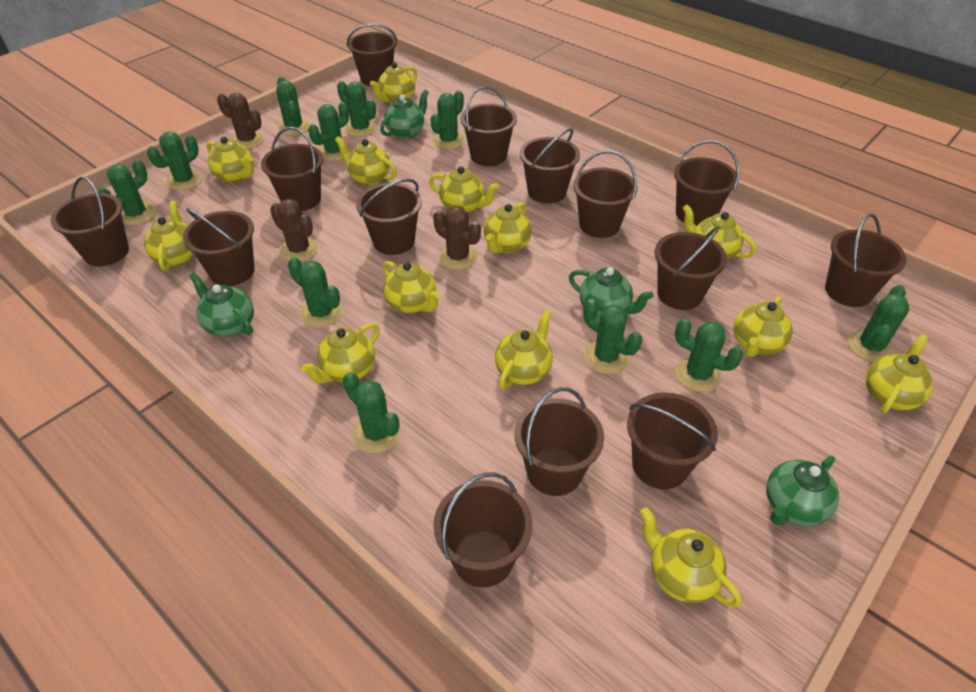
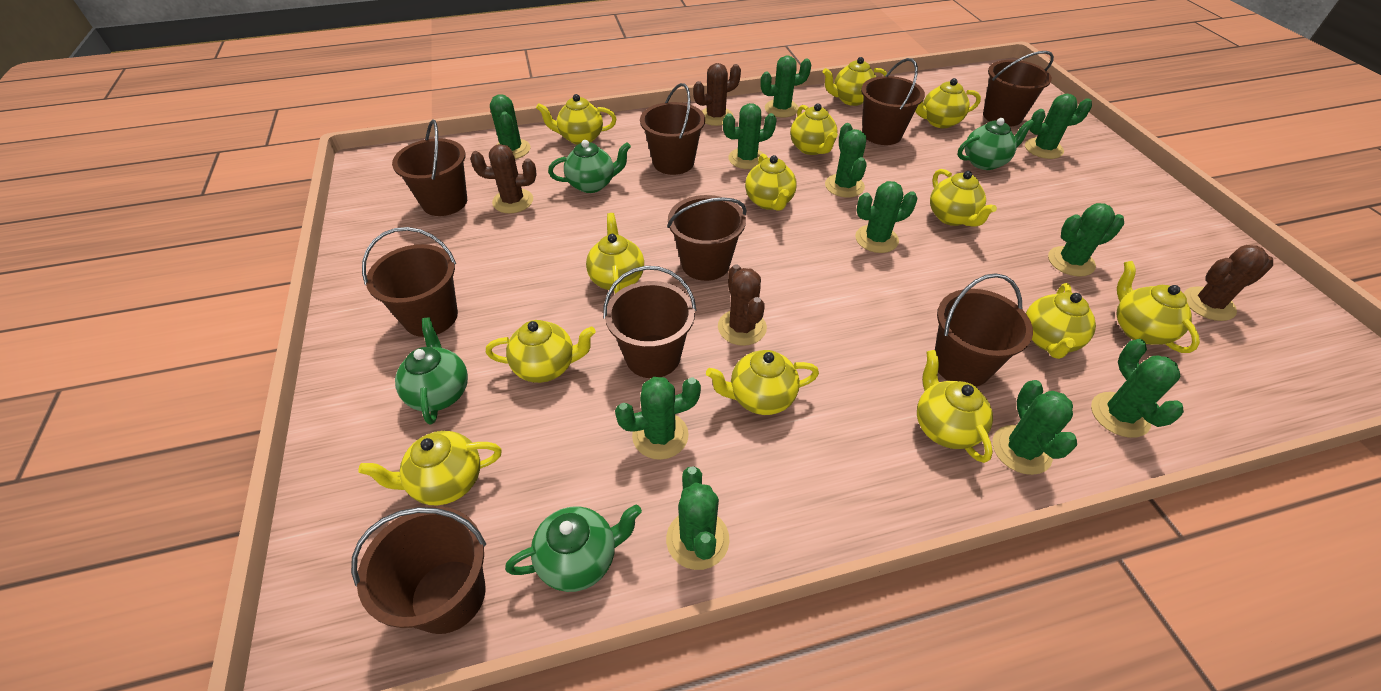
brown bucket: 14 -> 9
brown cactus: 3 -> 4

